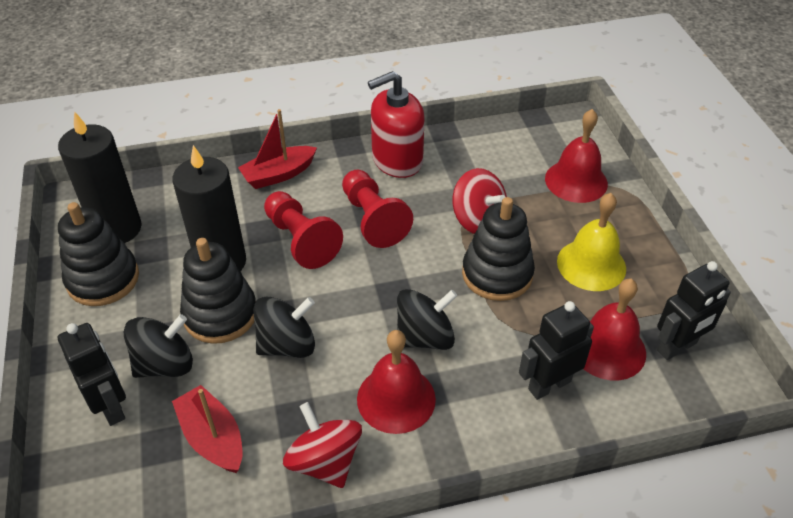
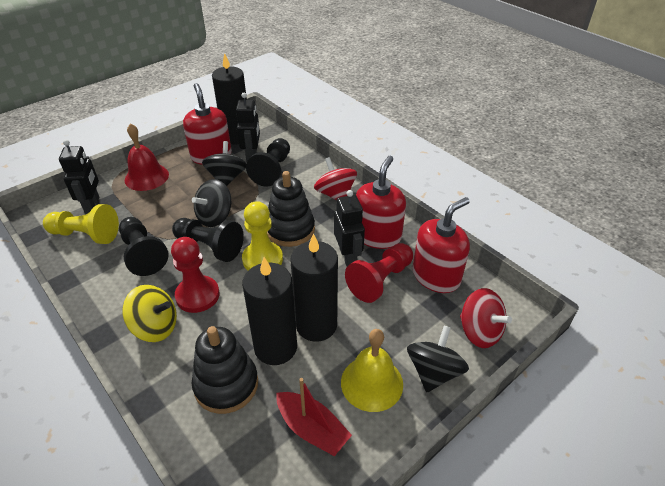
black candle: 2 -> 3
black pawn: 0 -> 3
black stacking toy: 3 -> 2
red bell: 3 -> 1
red boat: 2 -> 1
red soap dispenser: 1 -> 3
yellow pawn: 0 -> 2
yellow spinning top: 0 -> 1

